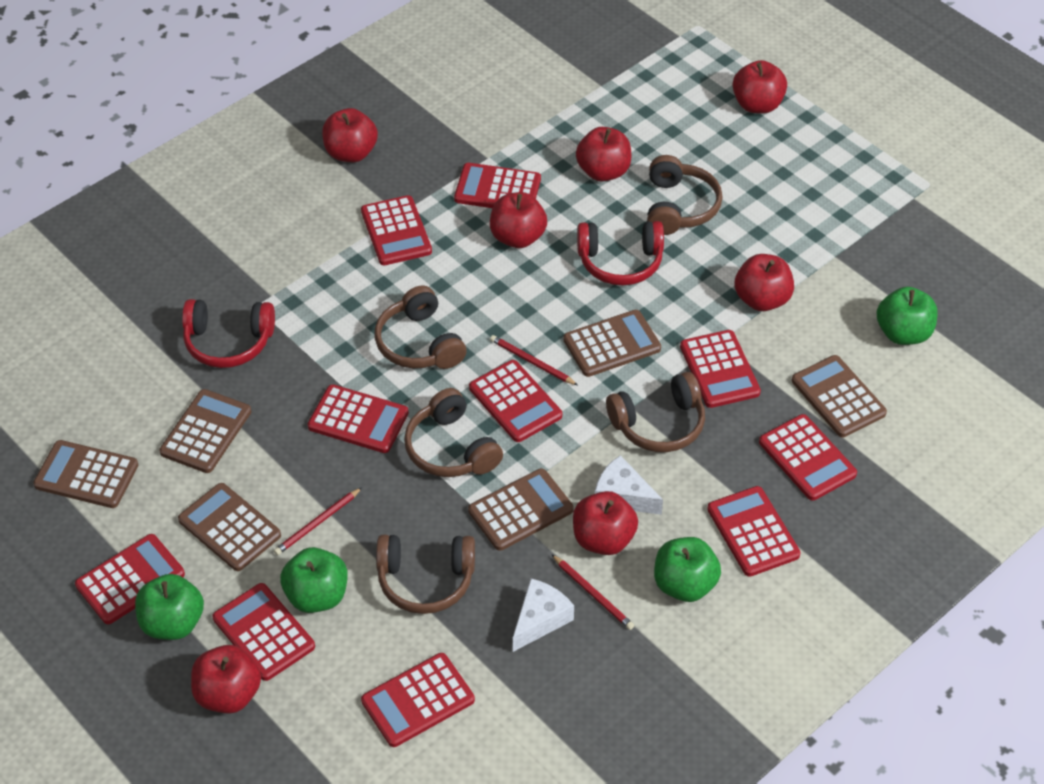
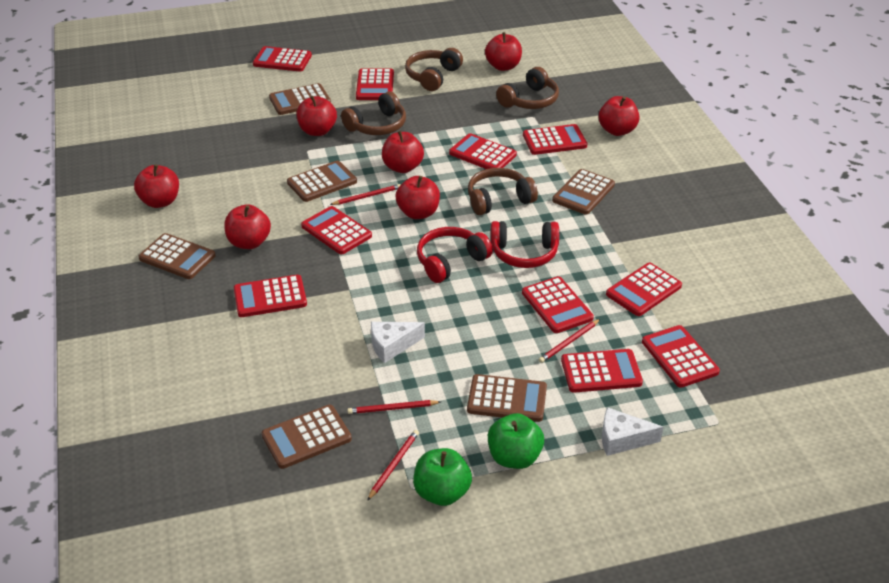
brown headphones: 5 -> 4
green apple: 4 -> 2
red pencil: 3 -> 4

